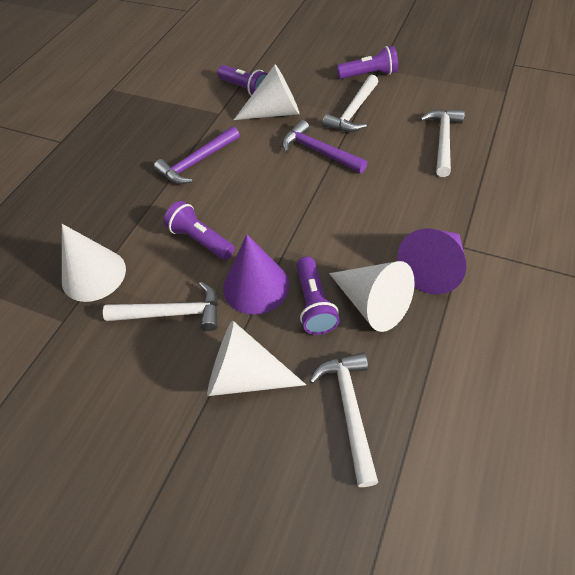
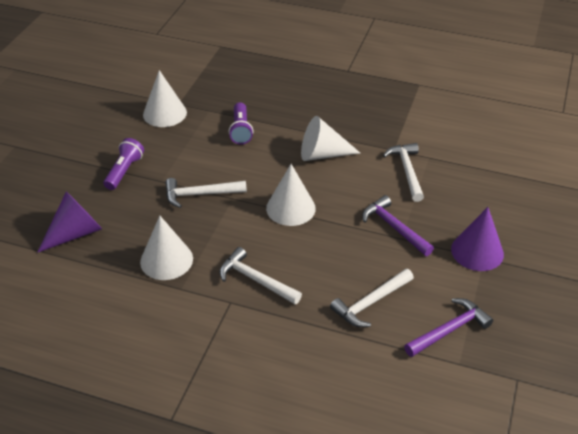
purple flashlight: 4 -> 2

